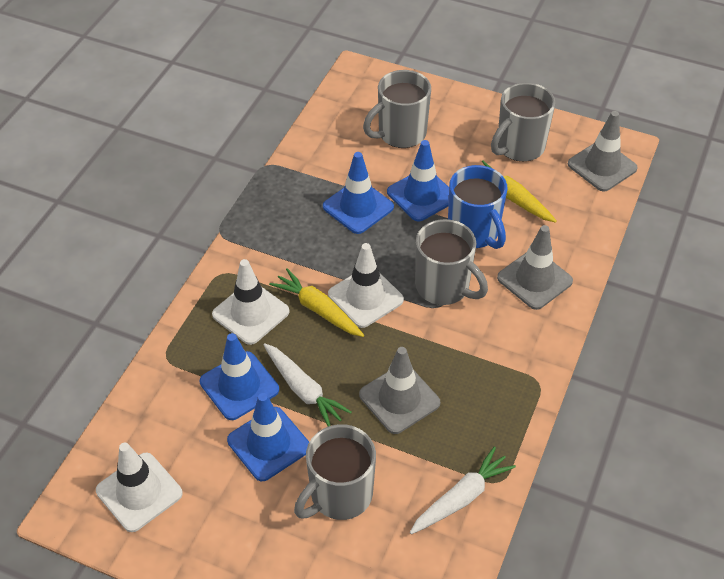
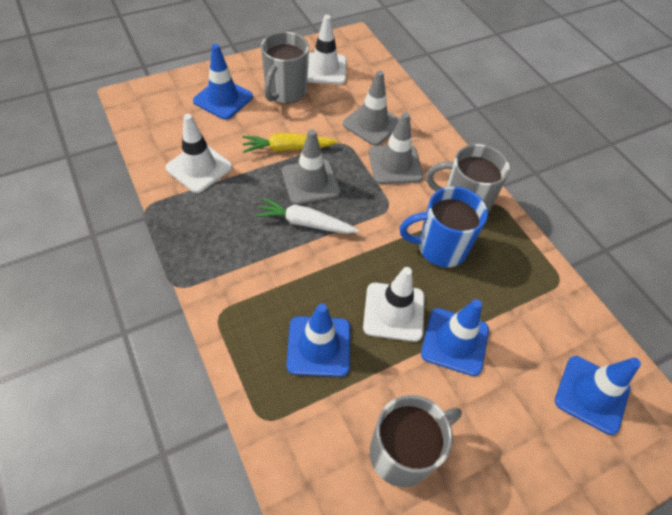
grey mug: 4 -> 3
white carrot: 2 -> 1
yellow carrot: 2 -> 1

